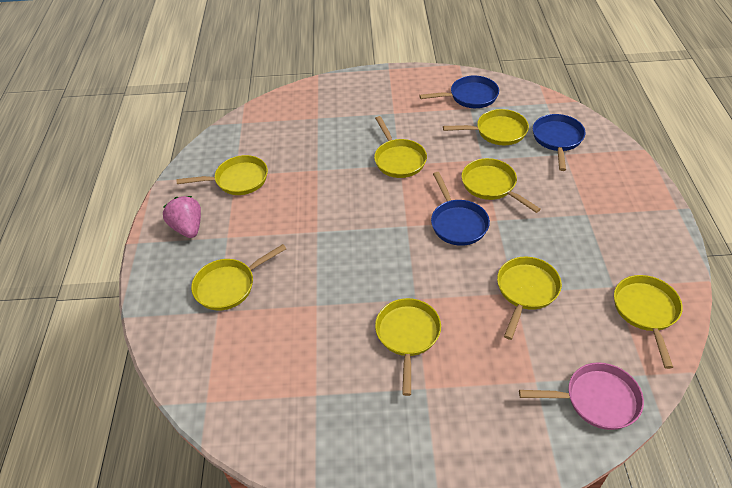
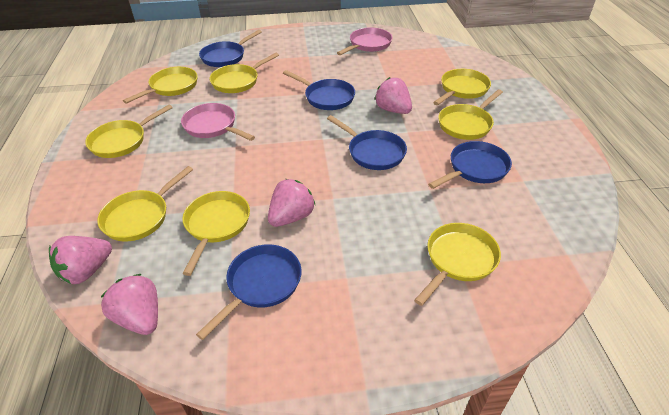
blue pan: 3 -> 5
pink pan: 1 -> 2
pink strawberry: 1 -> 4

